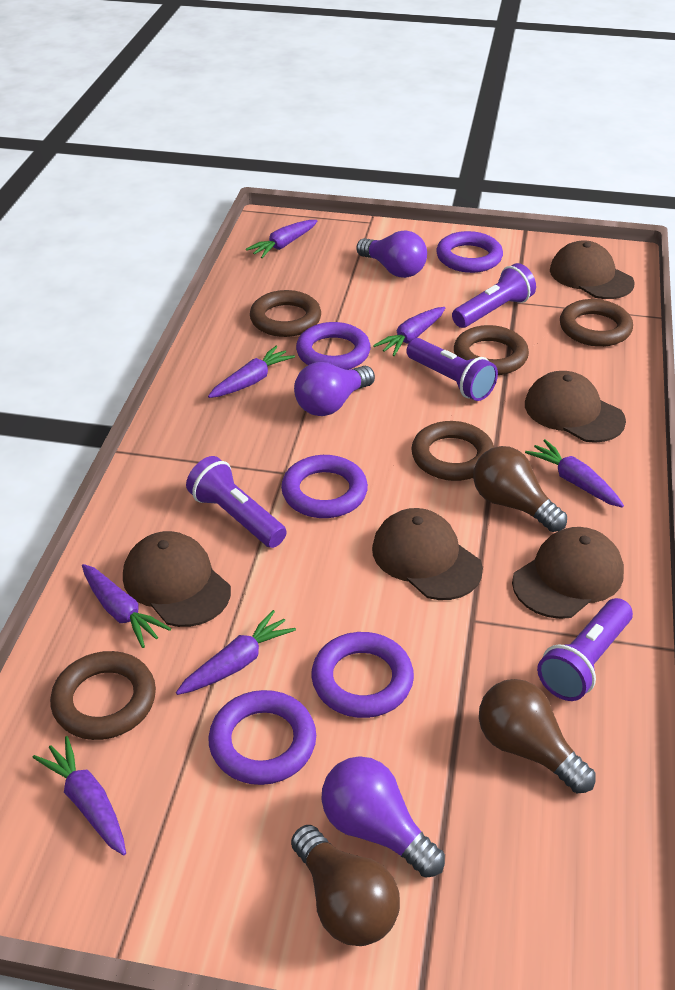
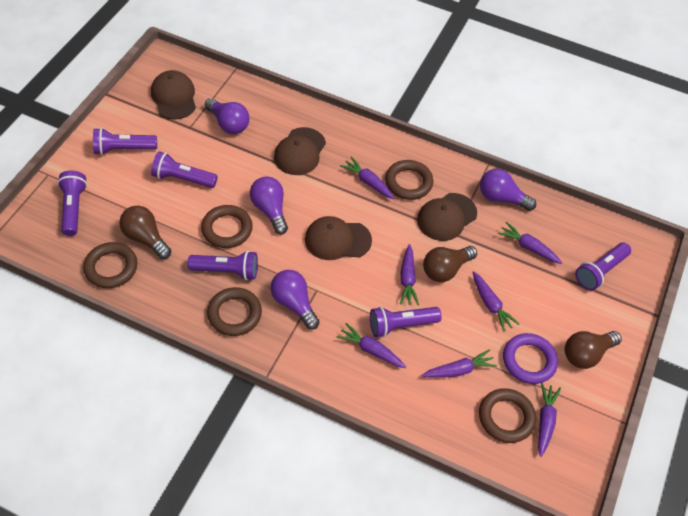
brown cap: 5 -> 4
purple flashlight: 4 -> 6
purple light bulb: 3 -> 4
purple ring: 5 -> 1

